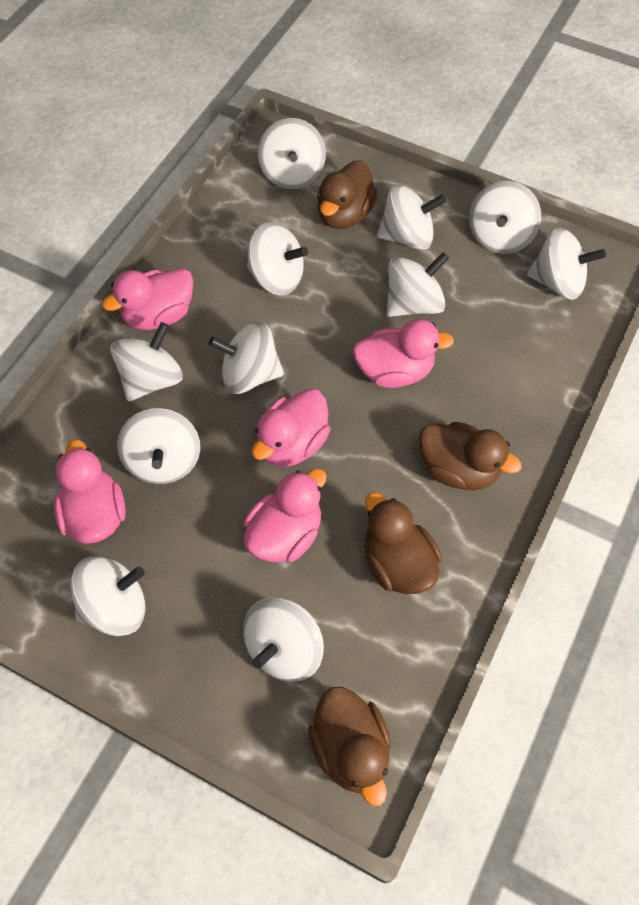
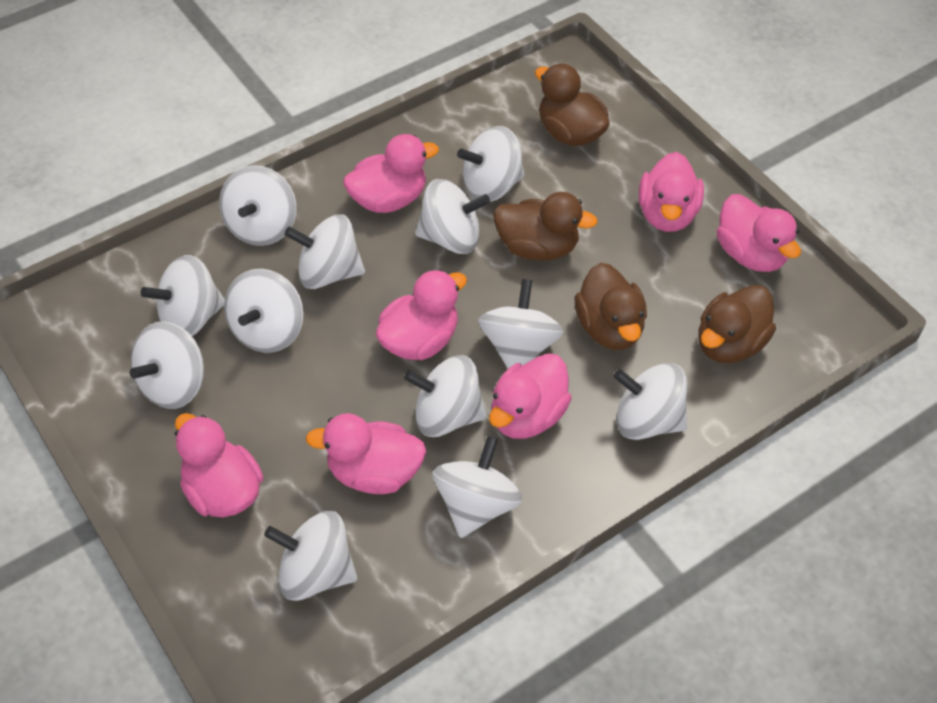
pink duck: 5 -> 7
white spinning top: 11 -> 12

